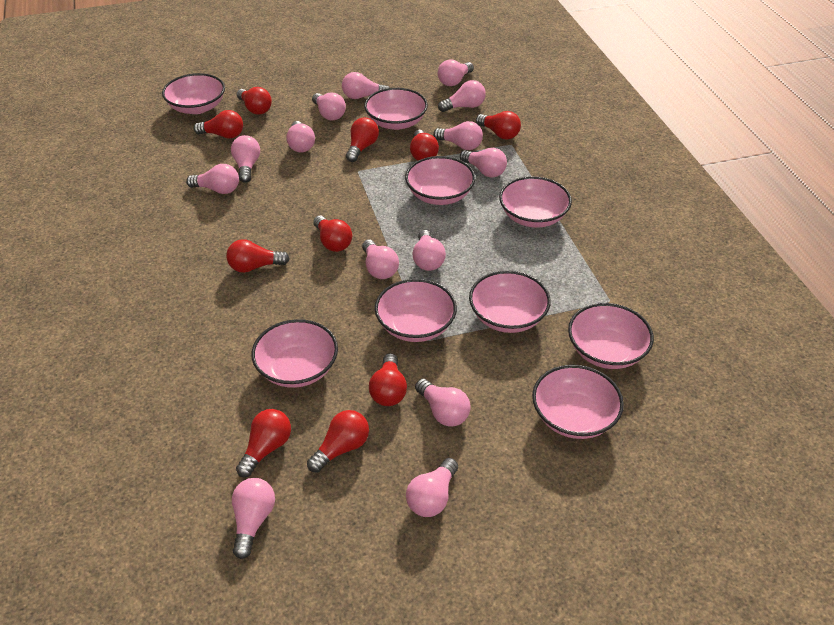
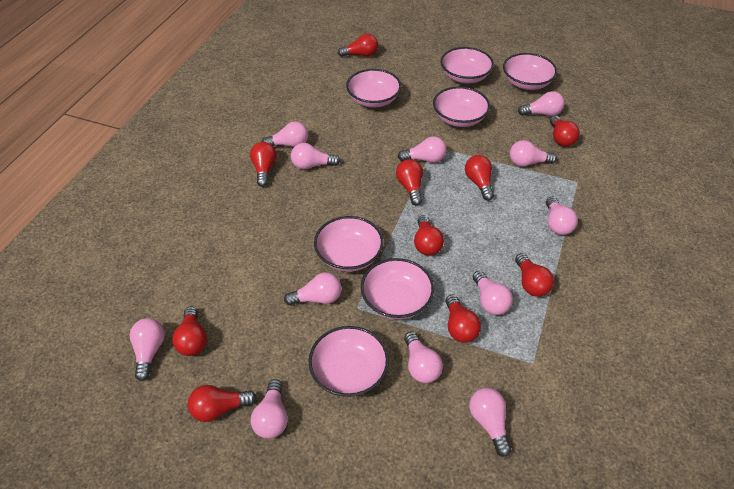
pink bowl: 9 -> 7
pink light bulb: 14 -> 12

